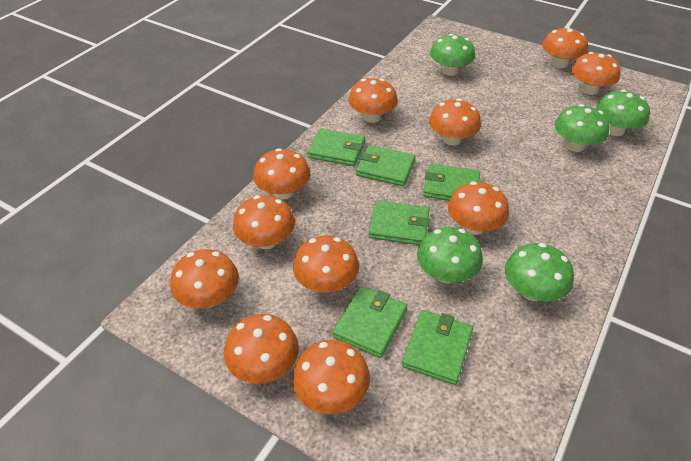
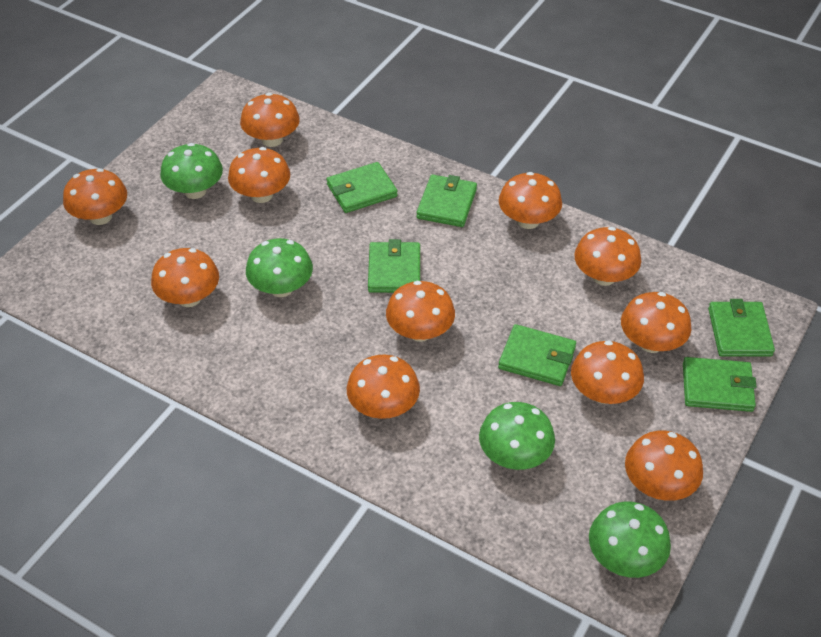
green mushroom: 5 -> 4

